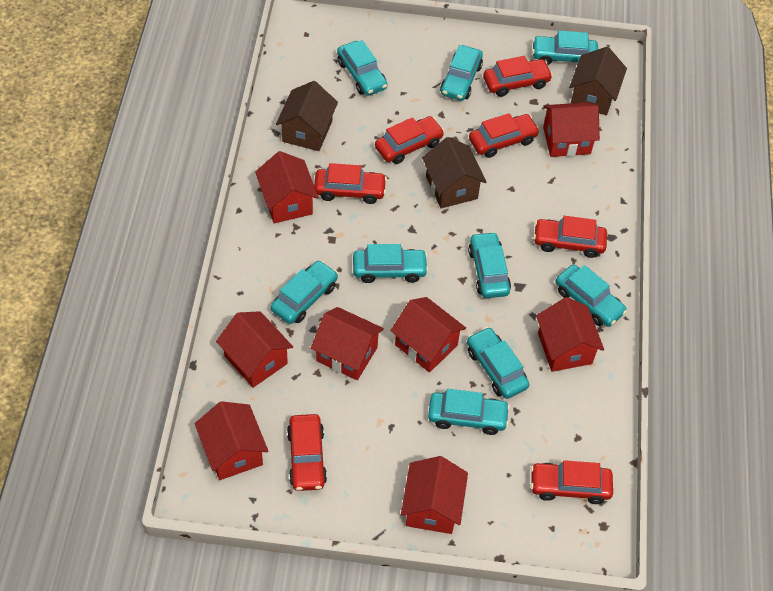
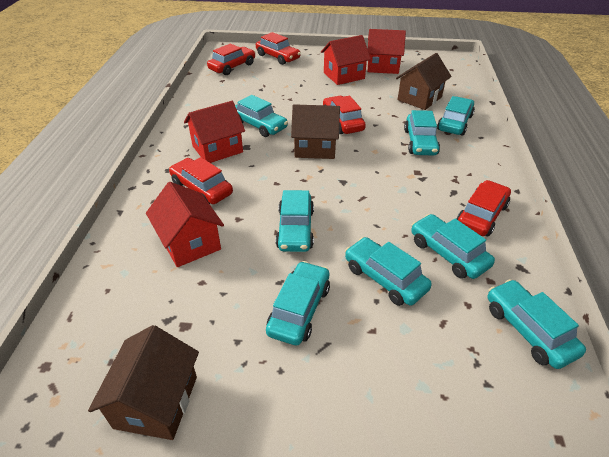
red car: 7 -> 5
red house: 8 -> 4
turquoise car: 9 -> 8

